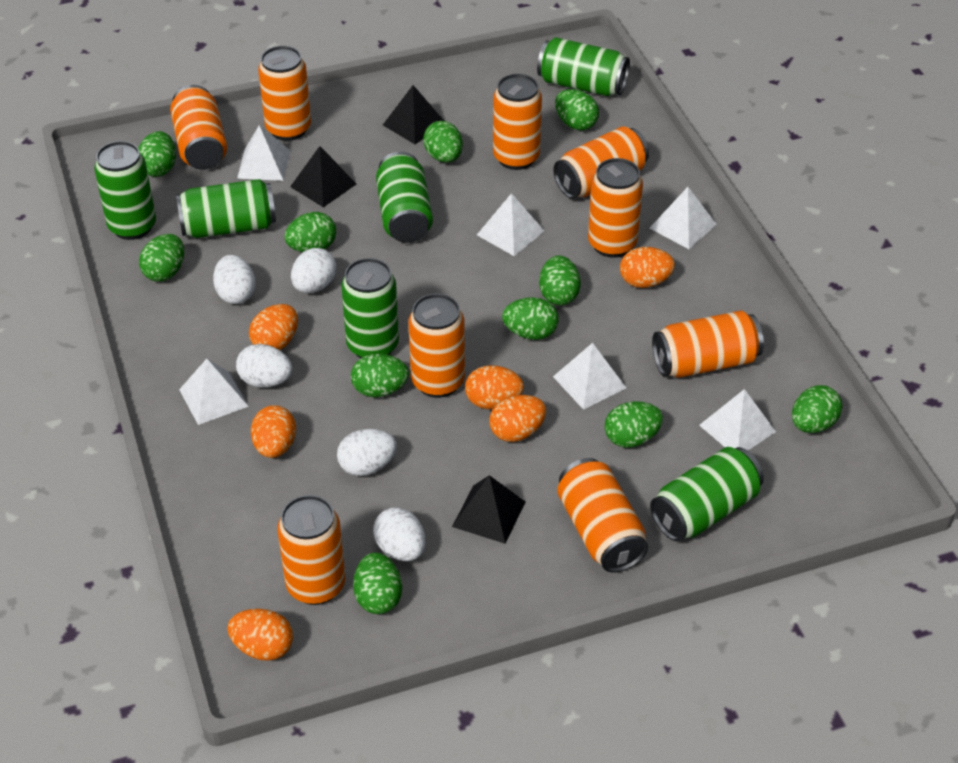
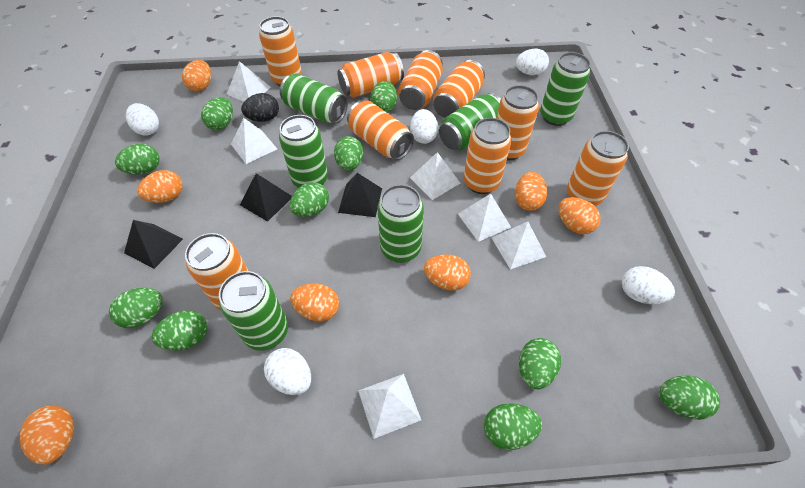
black egg: 0 -> 1
green egg: 11 -> 10
orange egg: 6 -> 7

